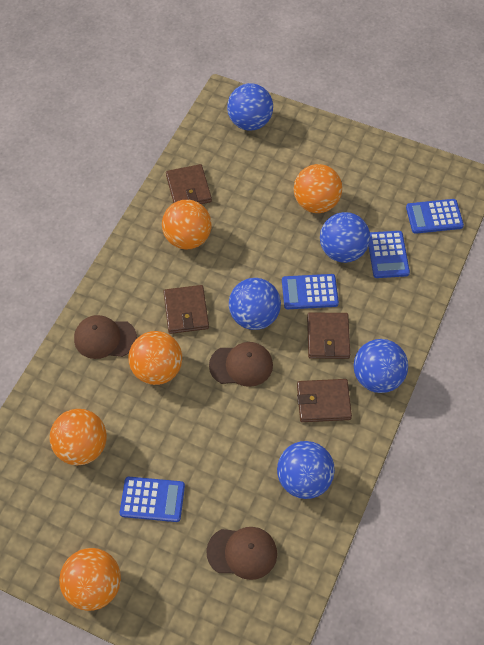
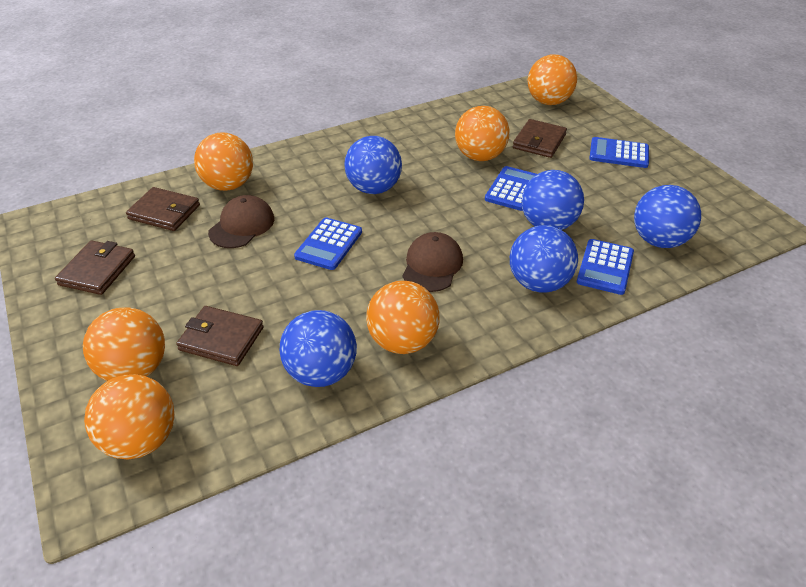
brown cap: 3 -> 2
orange ball: 5 -> 6

